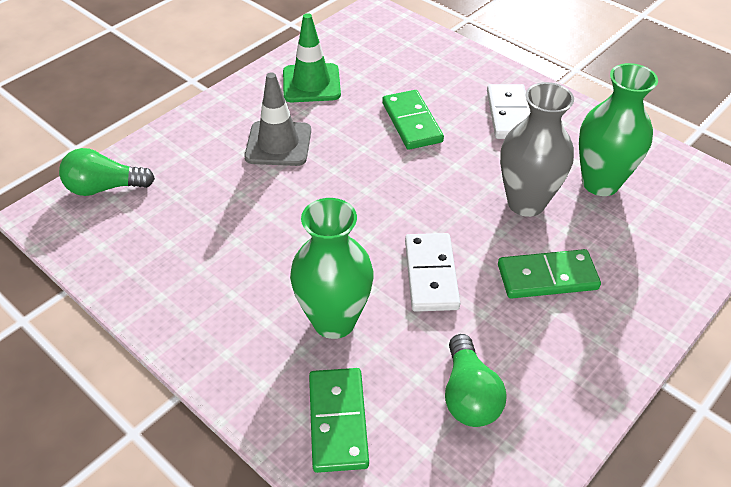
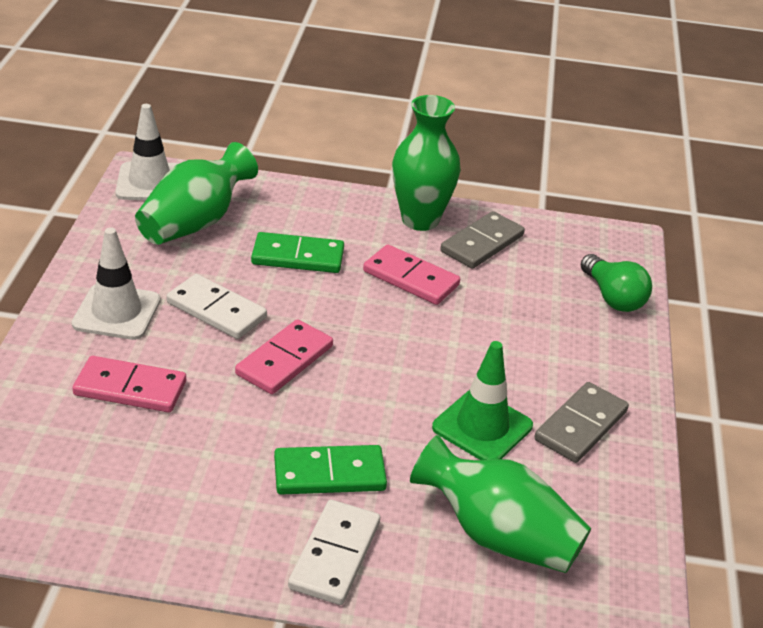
green domino: 3 -> 2
green light bulb: 2 -> 1
green vase: 2 -> 3
grey domino: 0 -> 2
grey traffic cone: 1 -> 0
grey vase: 1 -> 0
pink domino: 0 -> 3
white traffic cone: 0 -> 2

